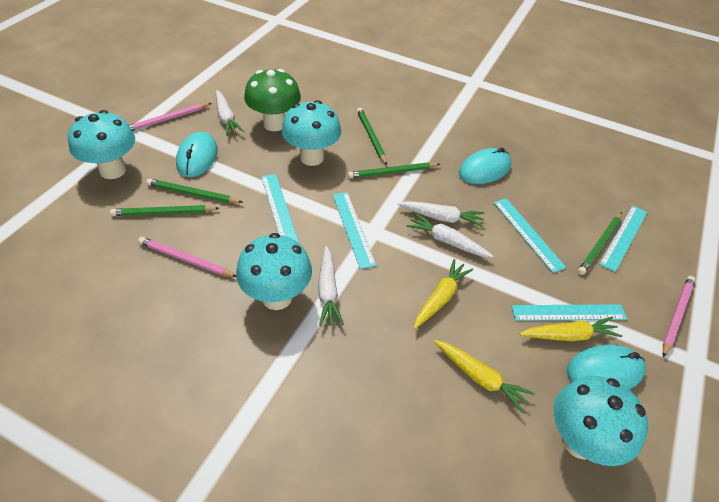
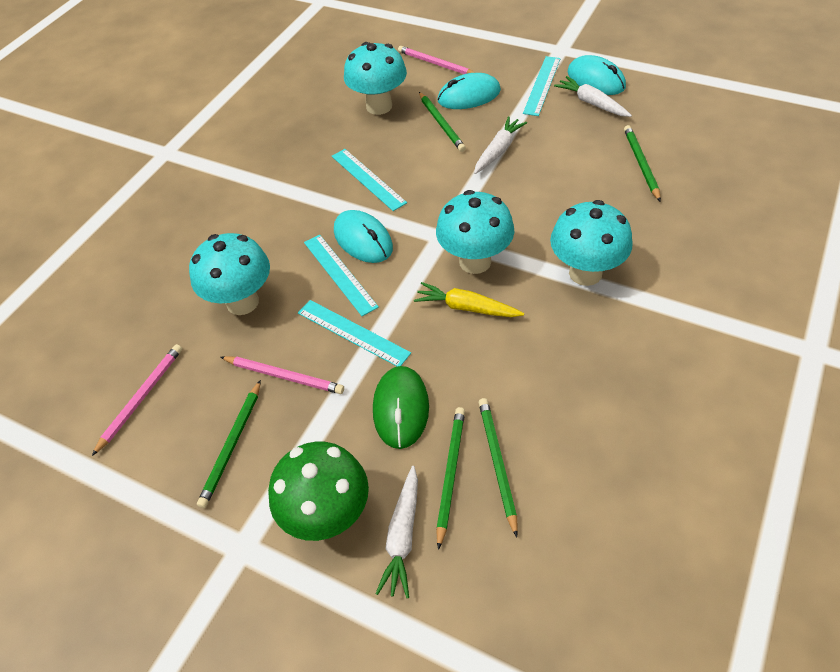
green mouse: 0 -> 1
turquoise ruler: 5 -> 4
white carrot: 4 -> 3
yellow carrot: 3 -> 1

